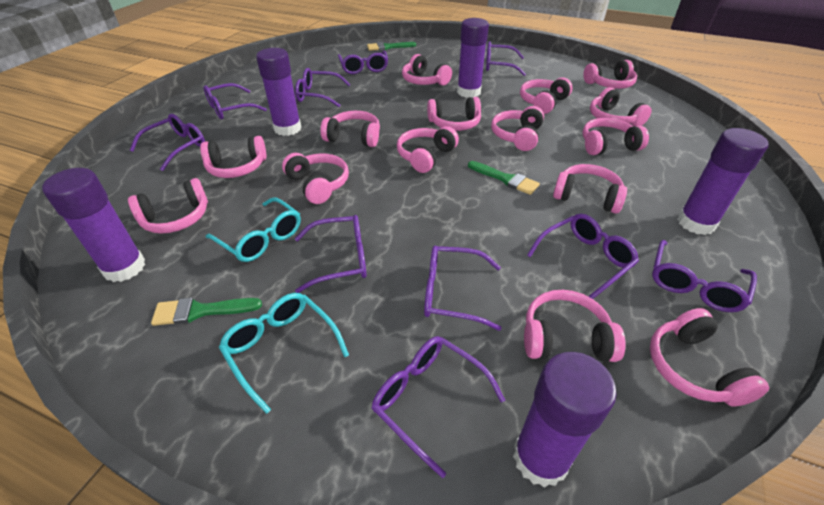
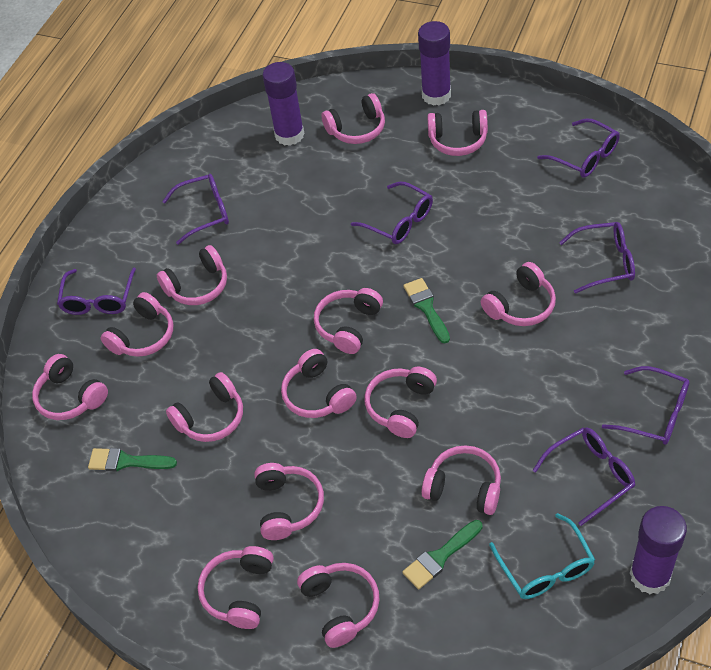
pink headphones: 15 -> 14
purple glasses: 10 -> 7
purple glue stick: 5 -> 3
turquoise glasses: 2 -> 1

